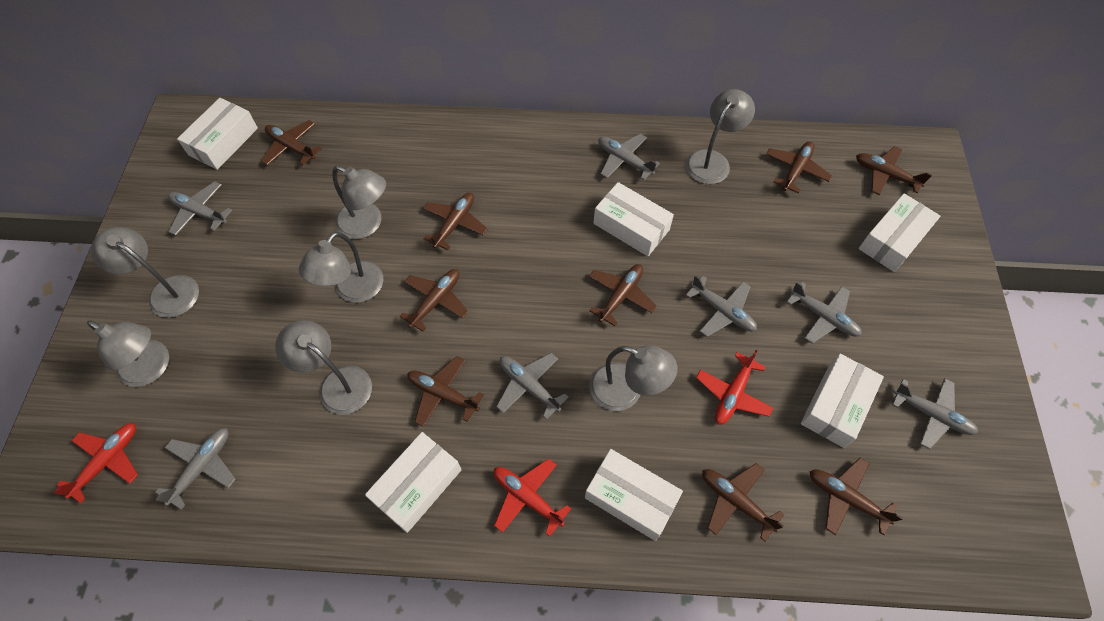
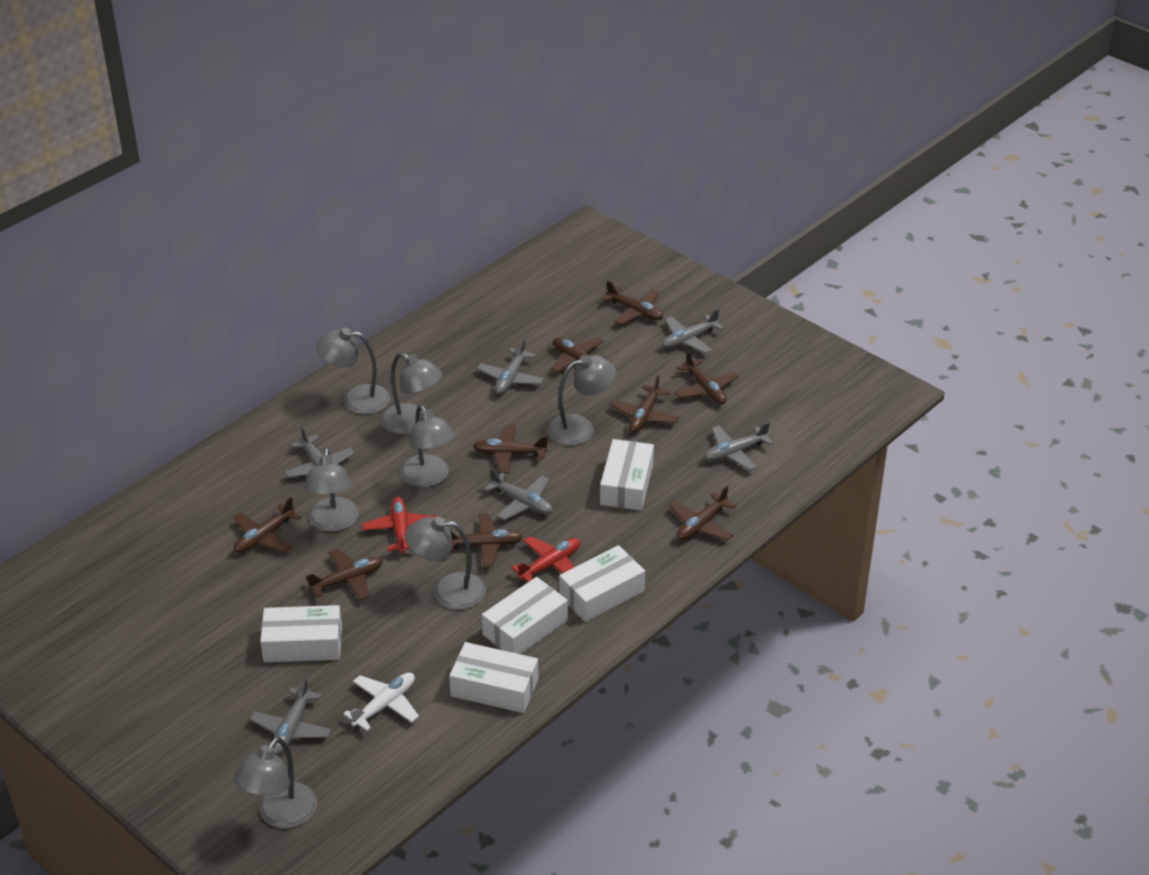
grey plane: 7 -> 6
red plane: 3 -> 2
white box: 6 -> 5
white plane: 0 -> 1

